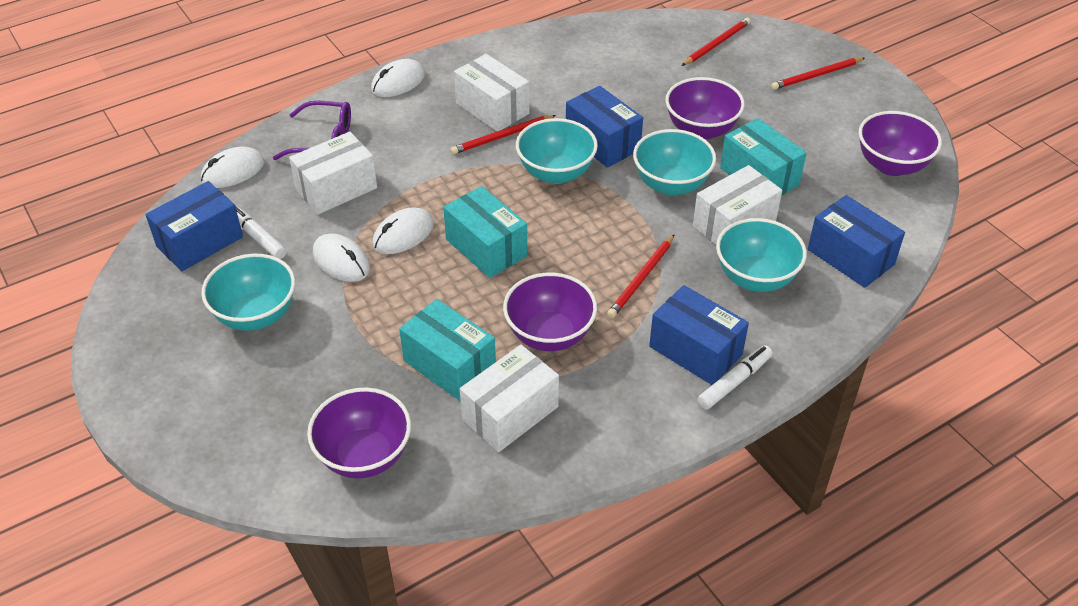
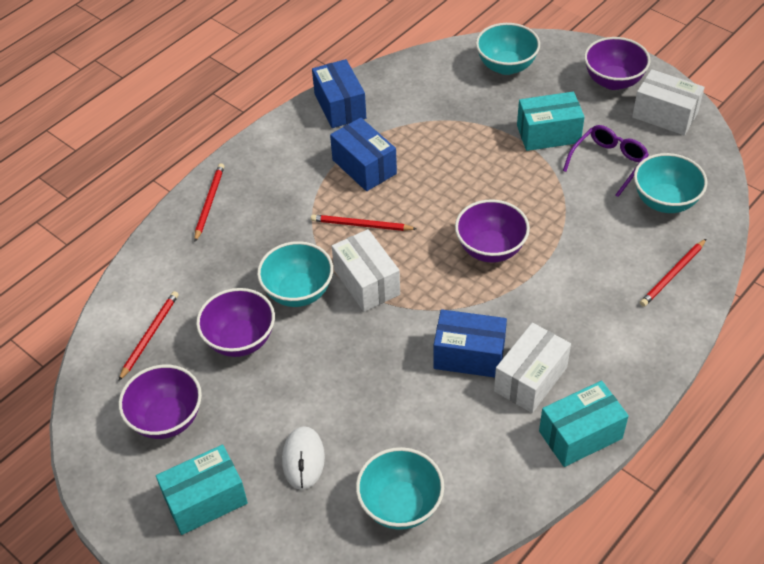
blue box: 4 -> 3
white box: 4 -> 3
white marker: 2 -> 0
white mouse: 4 -> 1

